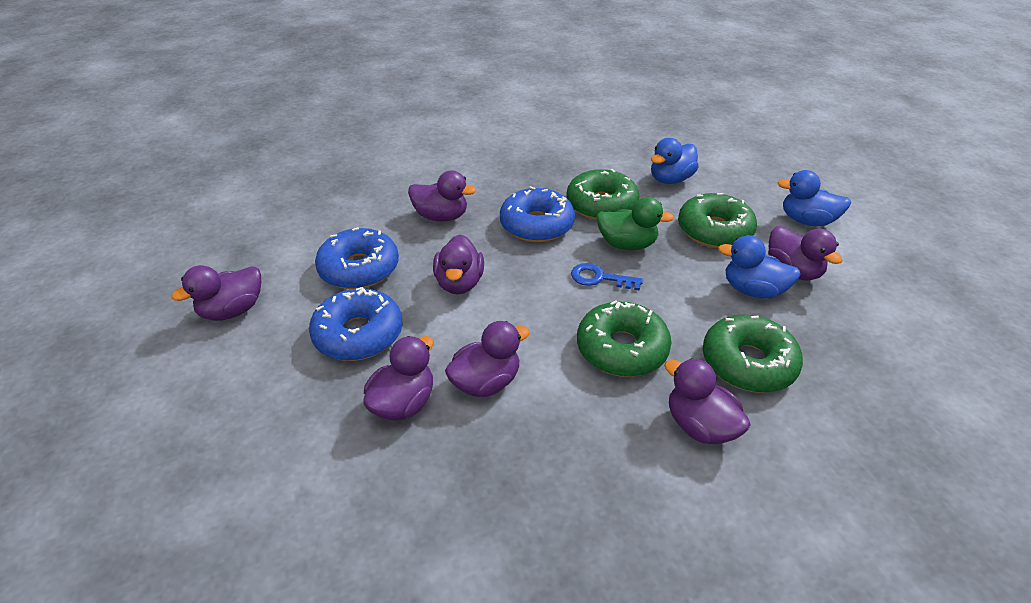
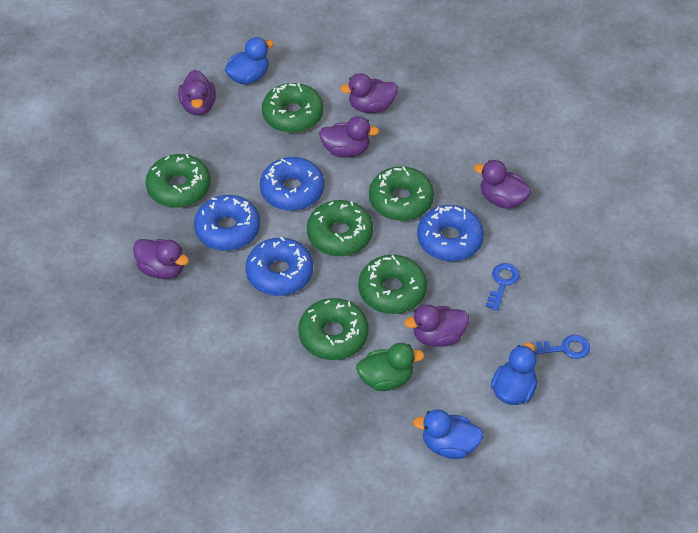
blue donut: 3 -> 4
blue key: 1 -> 2
green donut: 4 -> 6
purple duck: 7 -> 6

